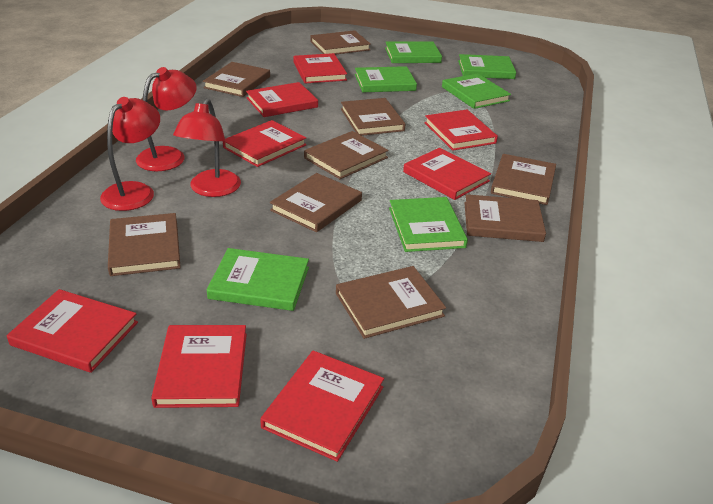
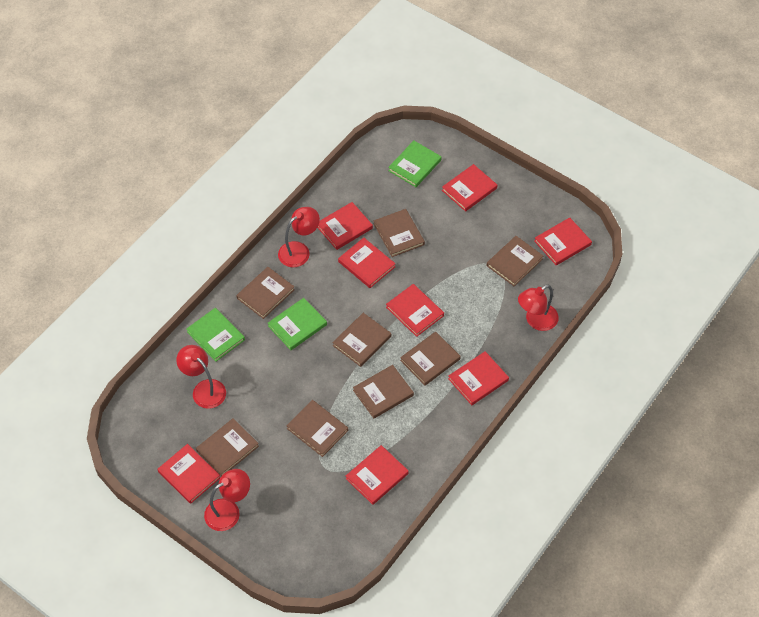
brown book: 9 -> 8
green book: 6 -> 3
red lamp: 3 -> 4

